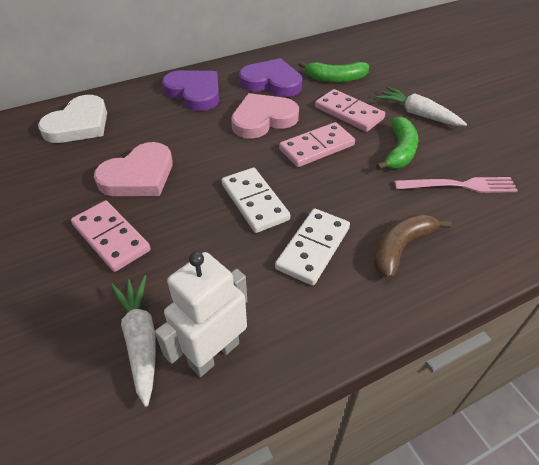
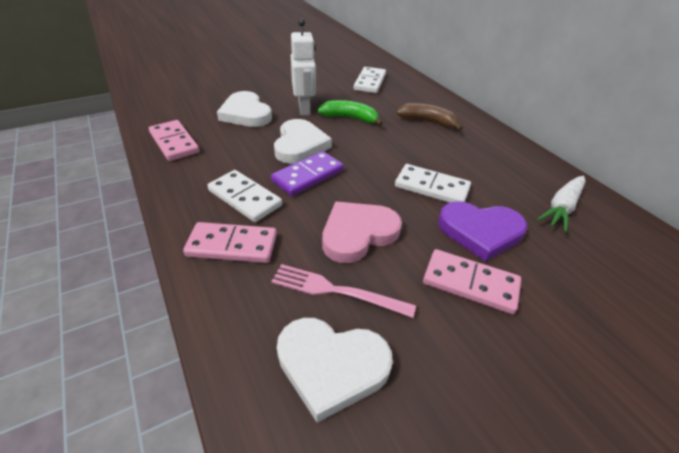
green banana: 2 -> 1
pink heart: 2 -> 1
purple domino: 0 -> 1
purple heart: 2 -> 1
white carrot: 2 -> 1
white domino: 2 -> 3
white heart: 1 -> 3

